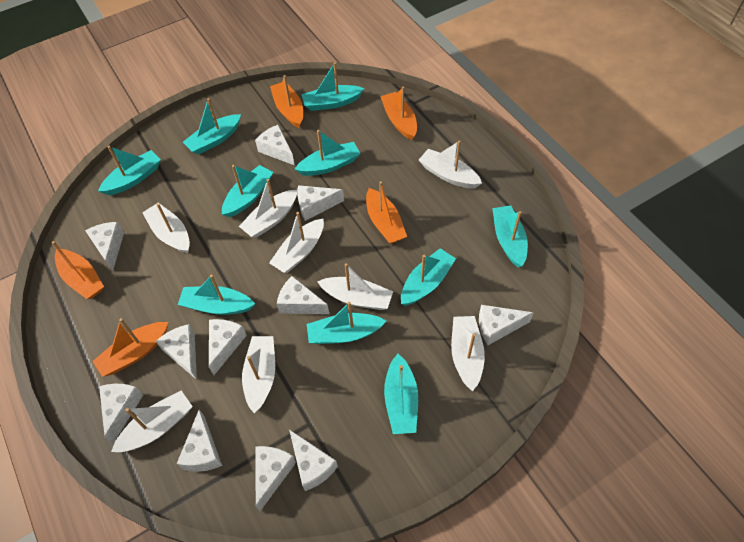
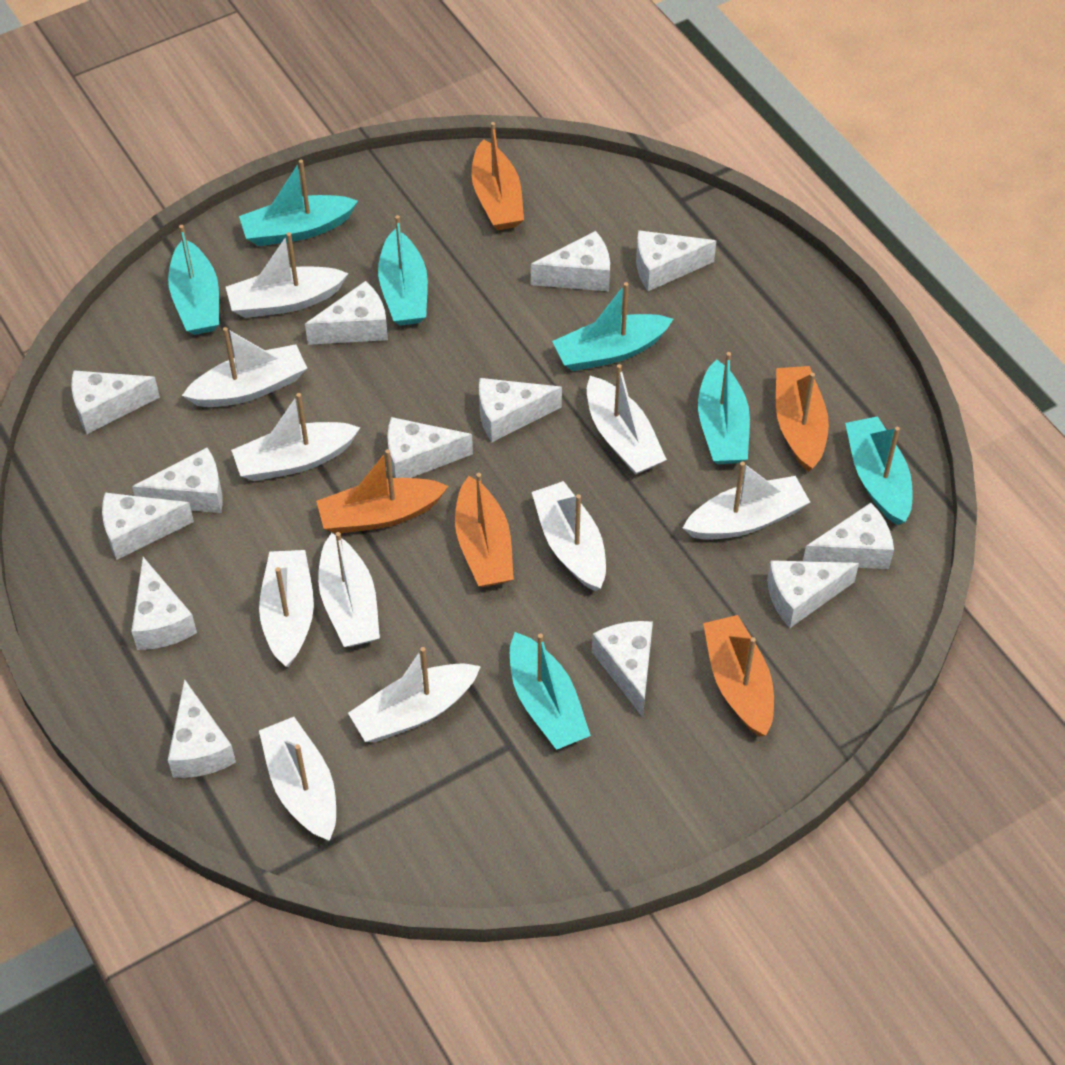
turquoise boat: 10 -> 7
white boat: 8 -> 10
white cheese: 11 -> 13

